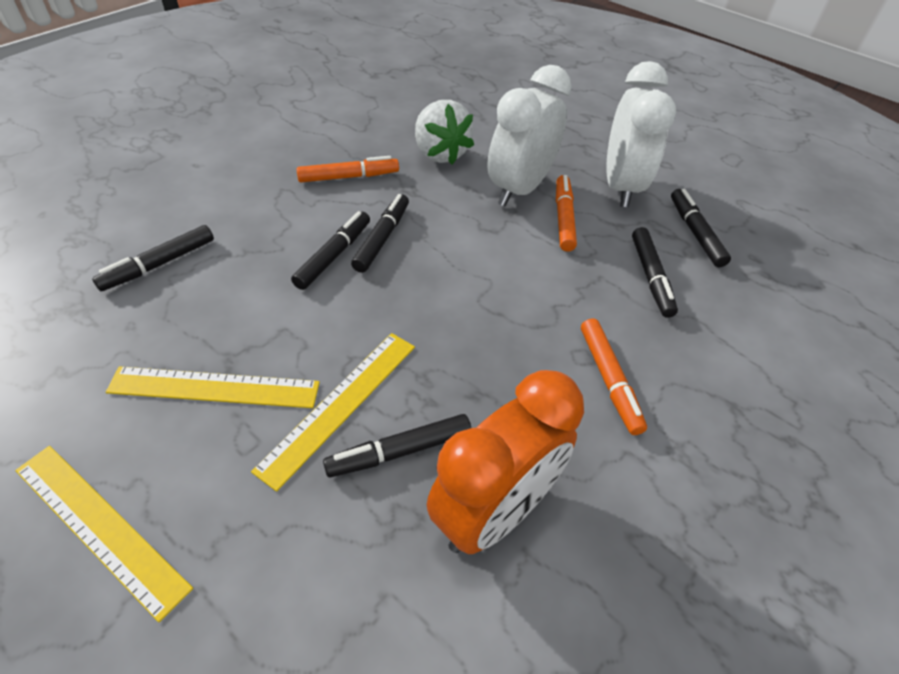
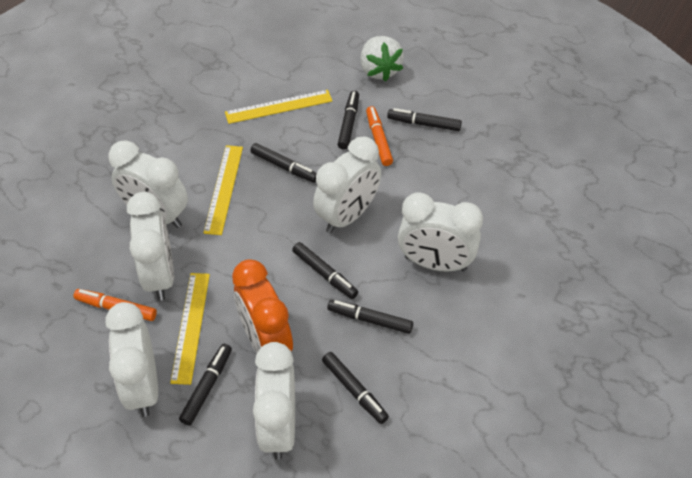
black marker: 6 -> 7
orange marker: 3 -> 2
white clock: 2 -> 6

